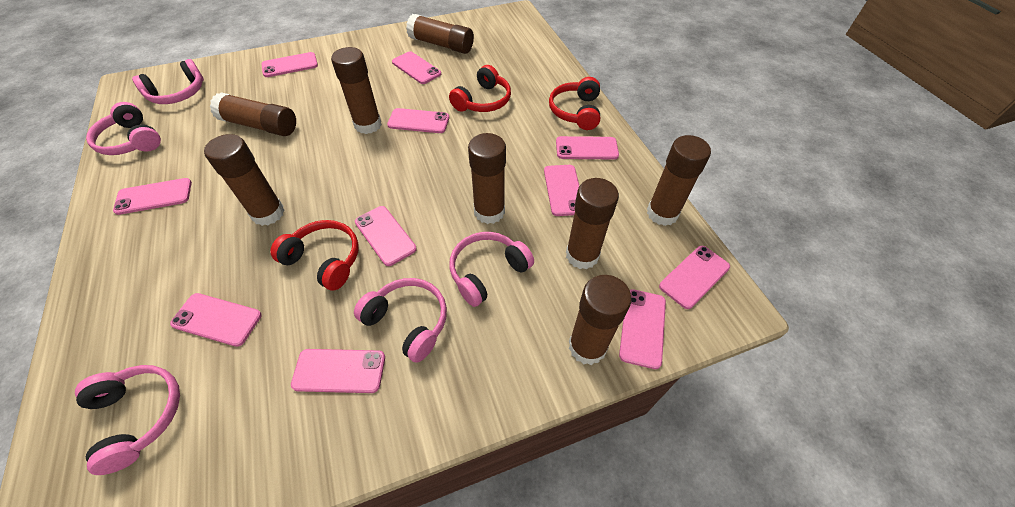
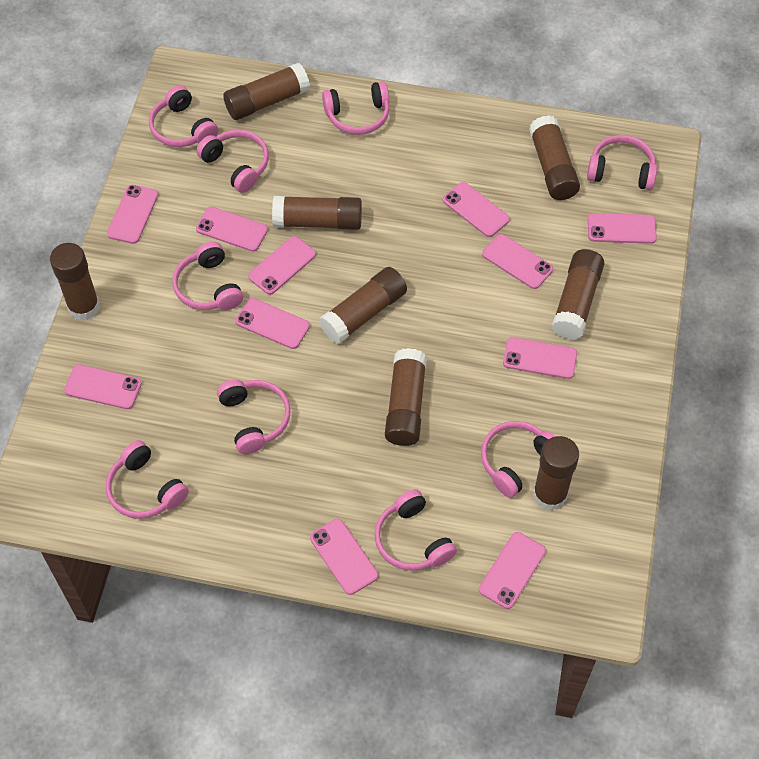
pink headphones: 5 -> 9
red headphones: 3 -> 0

